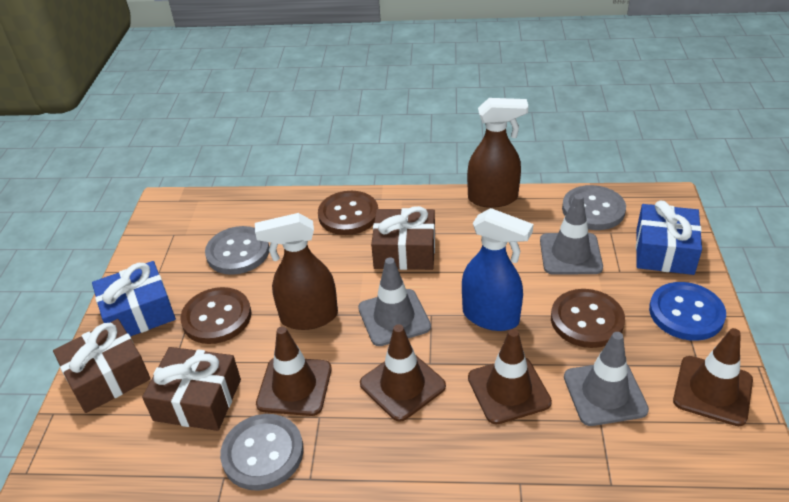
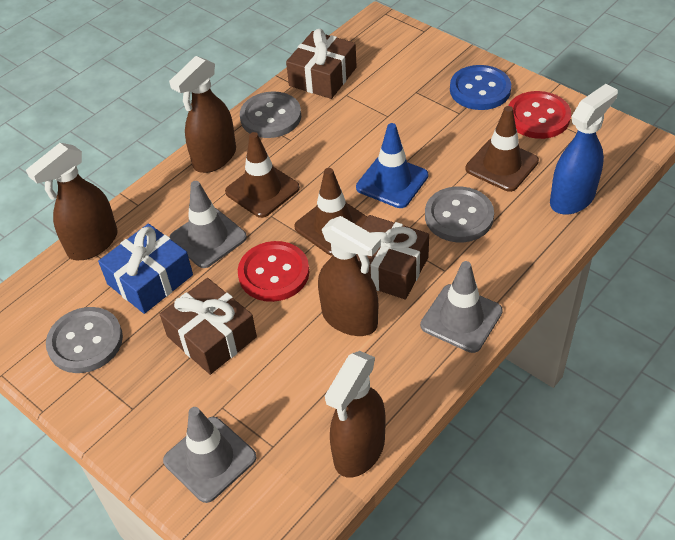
blue gift: 2 -> 1
blue traffic cone: 0 -> 1
brown button: 3 -> 0
brown spray bottle: 2 -> 4
brown traffic cone: 4 -> 3
red button: 0 -> 2

